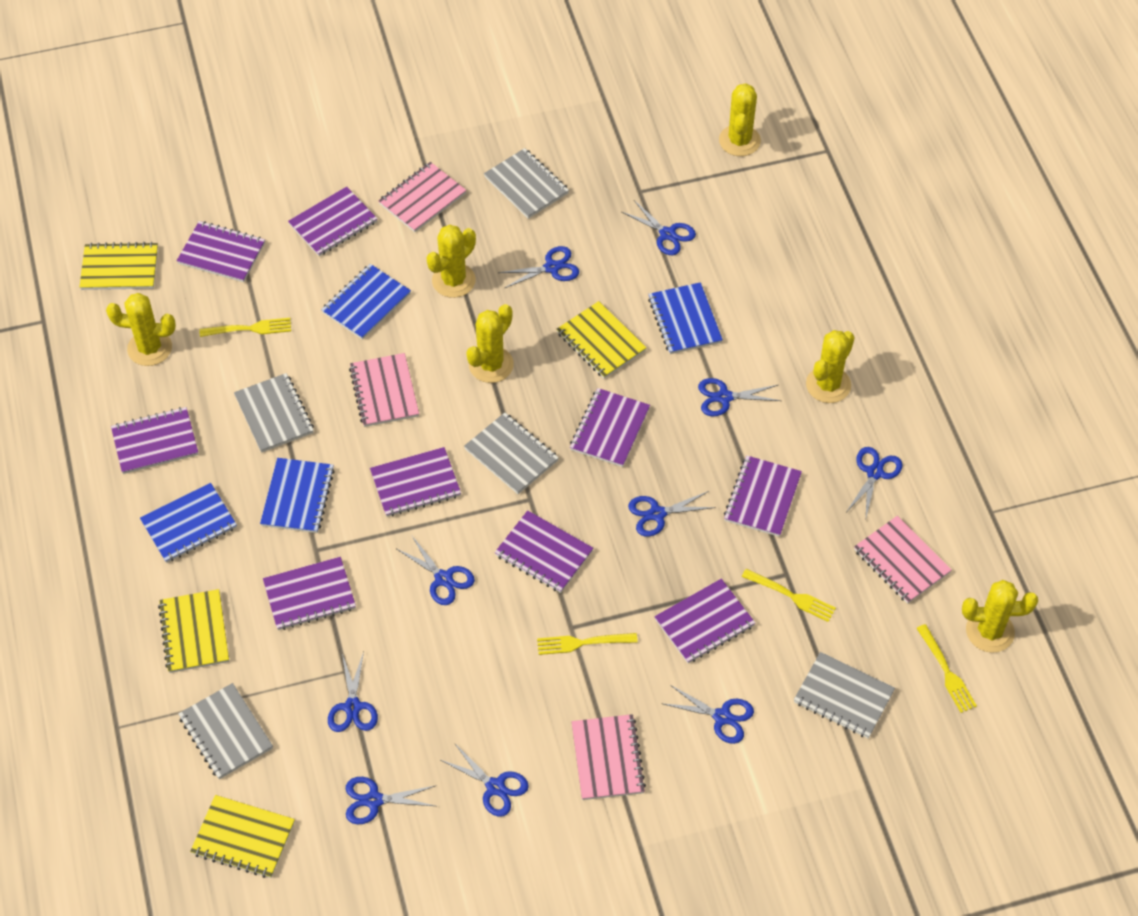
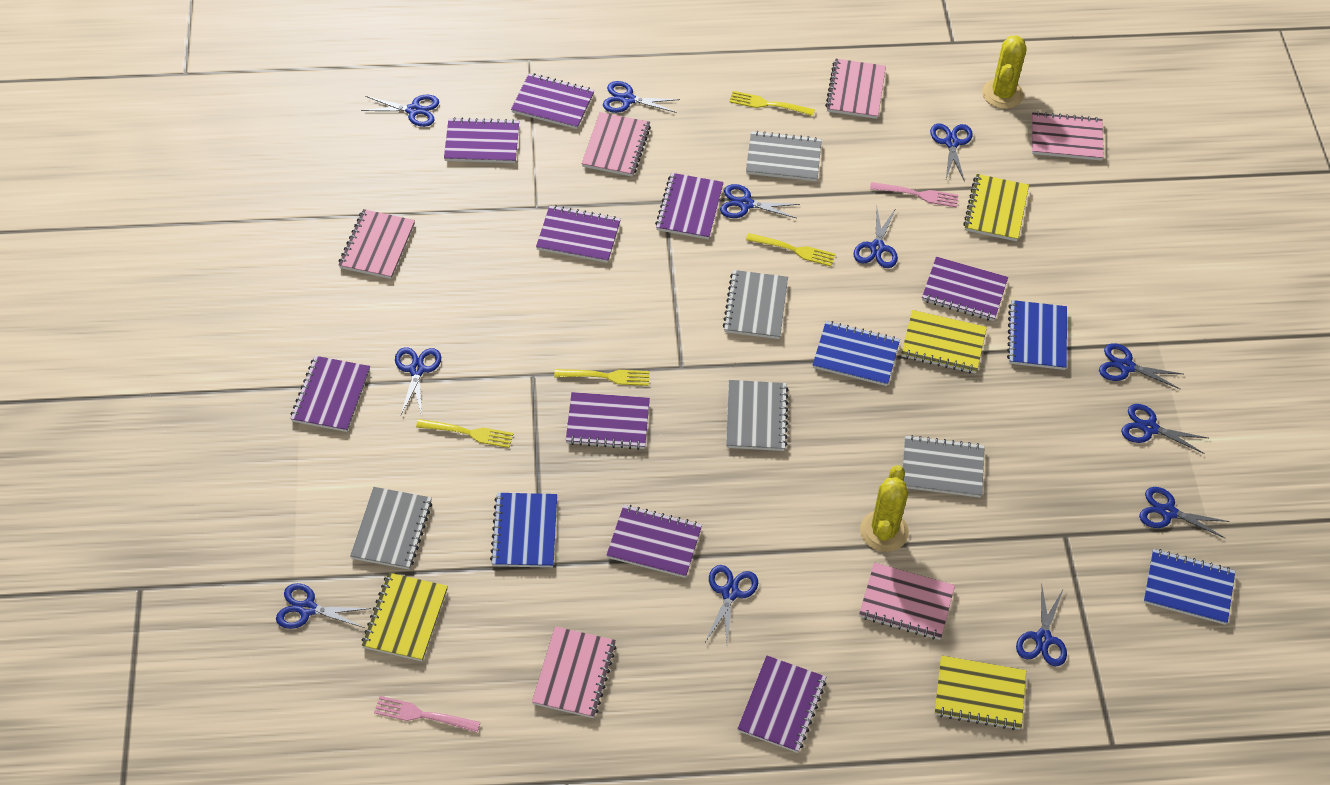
blue scissors: 10 -> 12
pink fork: 0 -> 2
pink notebook: 4 -> 6
yellow cactus: 6 -> 2

